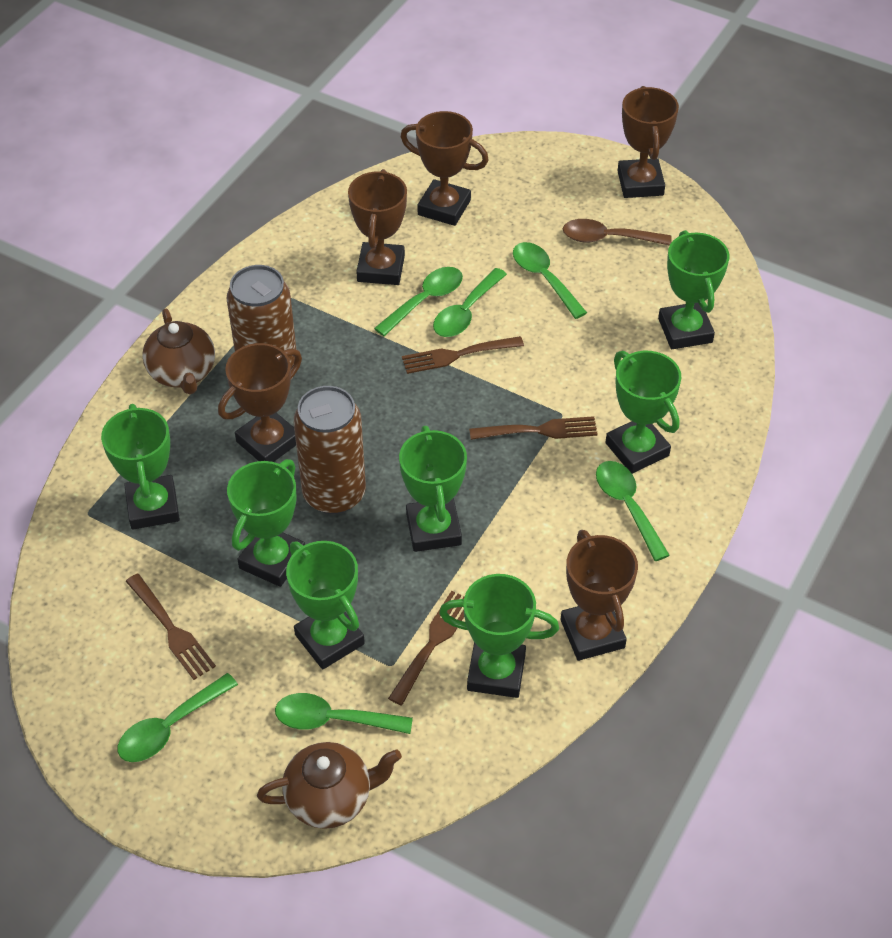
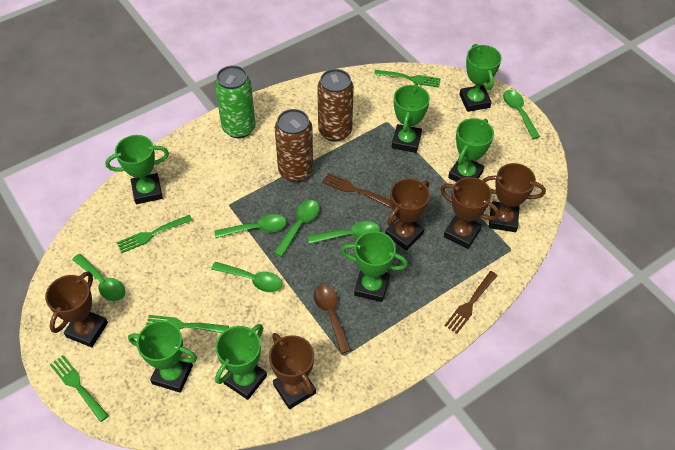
brown fork: 4 -> 2
brown teapot: 2 -> 0
green can: 0 -> 1
green fork: 0 -> 4

